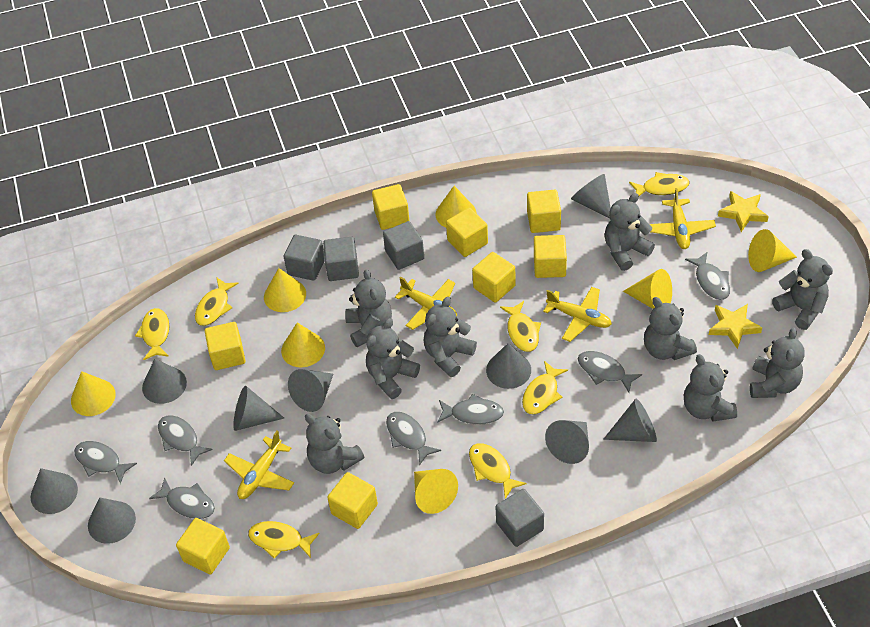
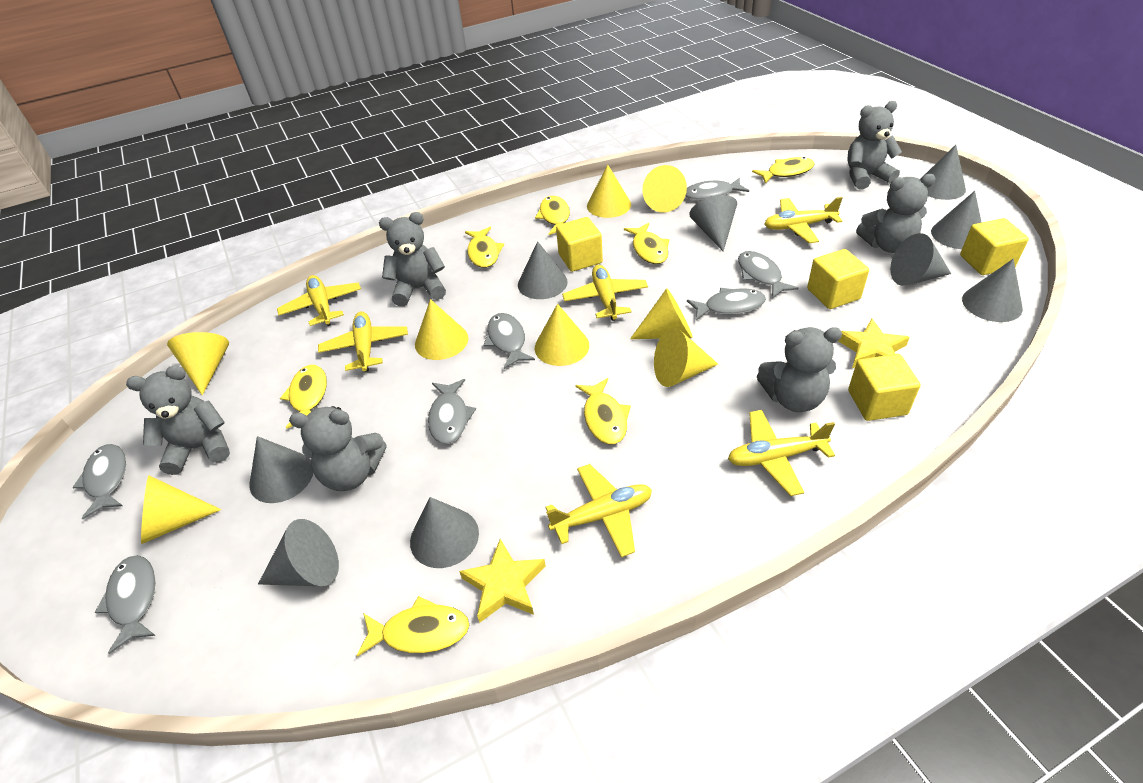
grey cube: 4 -> 0
grey teddy bear: 9 -> 6
yellow cone: 7 -> 8
yellow cube: 8 -> 4
yellow plane: 4 -> 6

